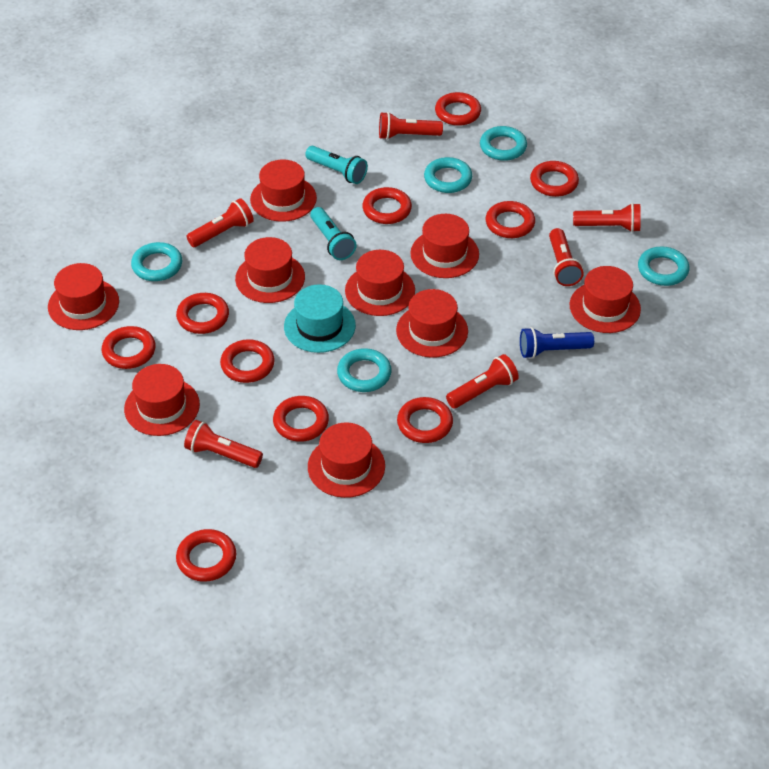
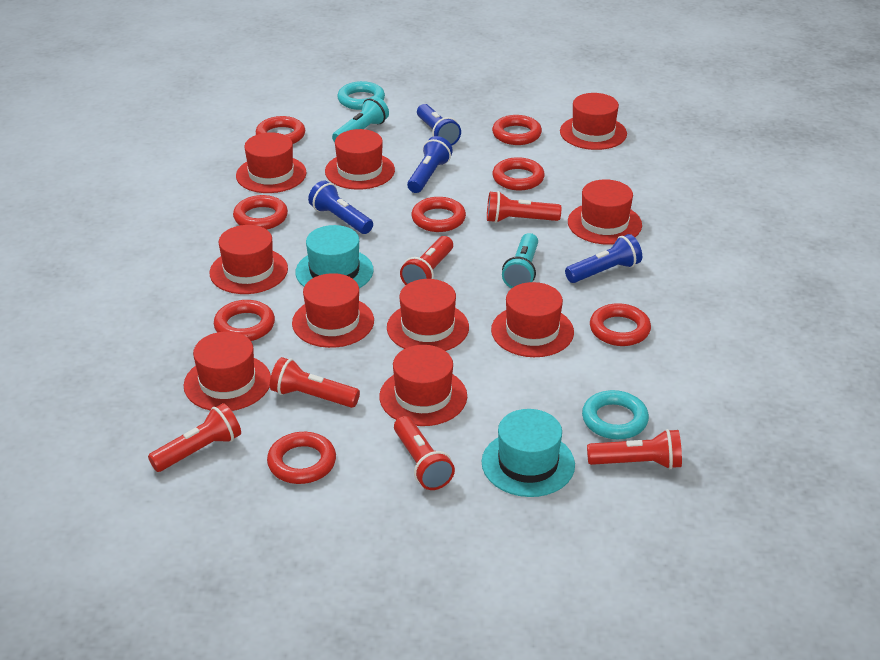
blue flashlight: 1 -> 4
red hat: 9 -> 10
red ring: 10 -> 8
turquoise hat: 1 -> 2
turquoise ring: 5 -> 2

